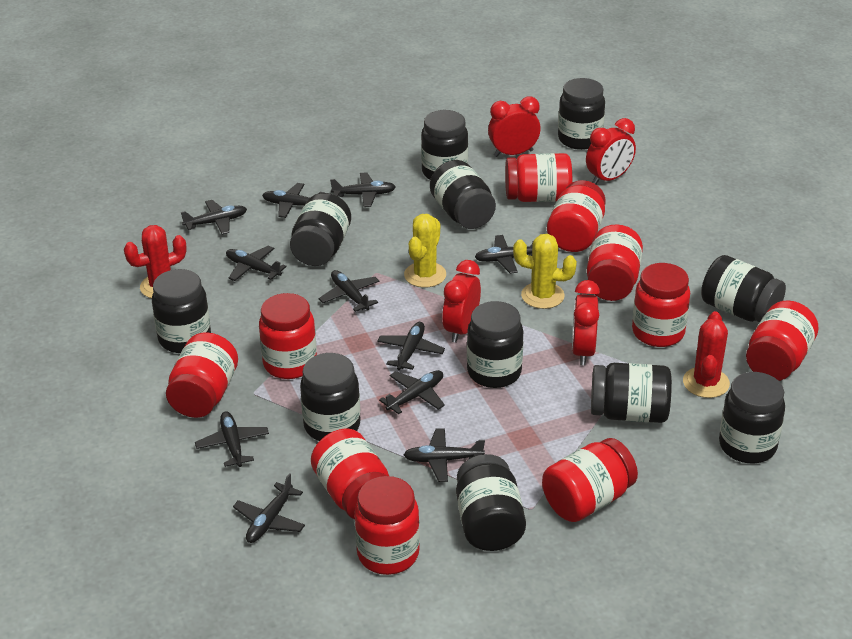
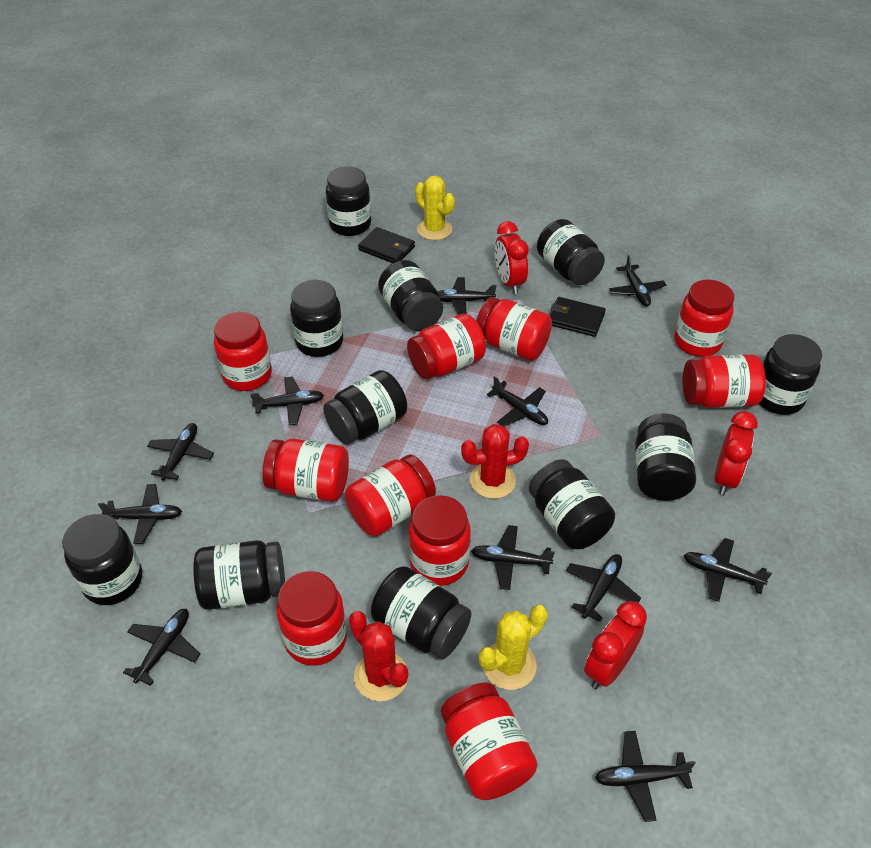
black wallet: 0 -> 2
red clock: 4 -> 3

